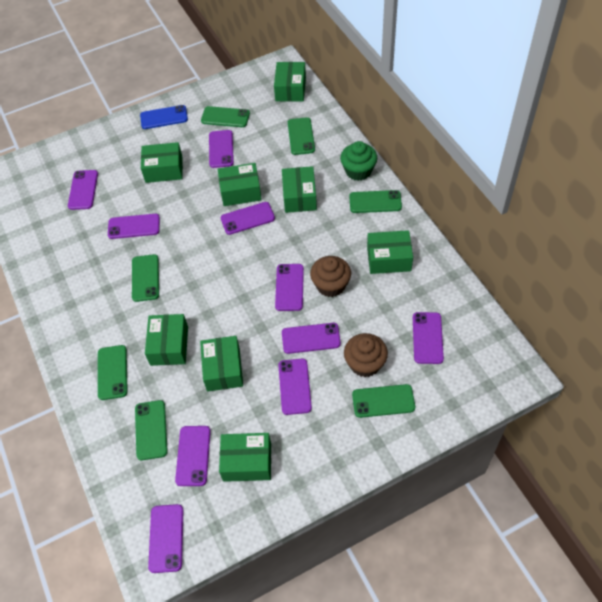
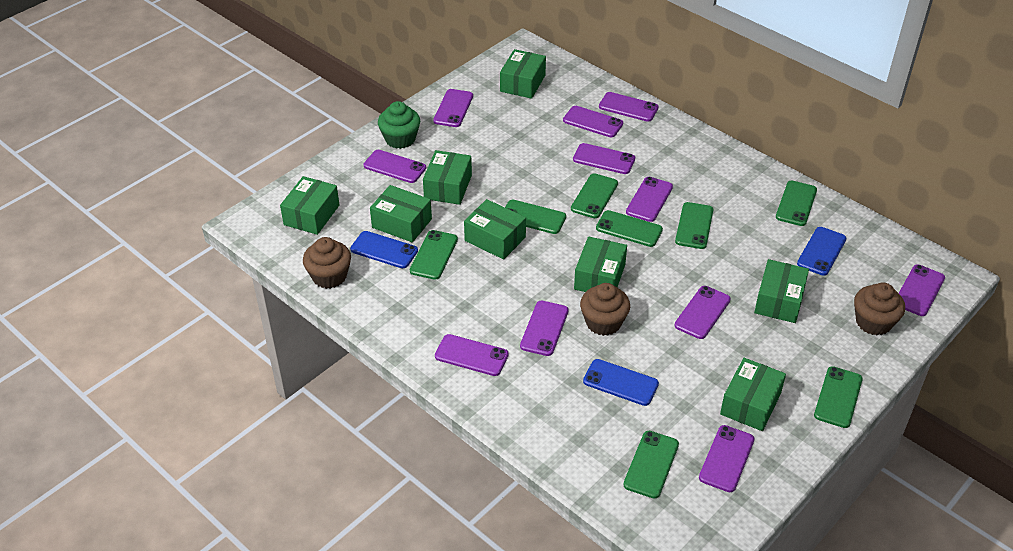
blue phone: 1 -> 3
brown cupcake: 2 -> 3
green phone: 7 -> 8
purple phone: 10 -> 11

